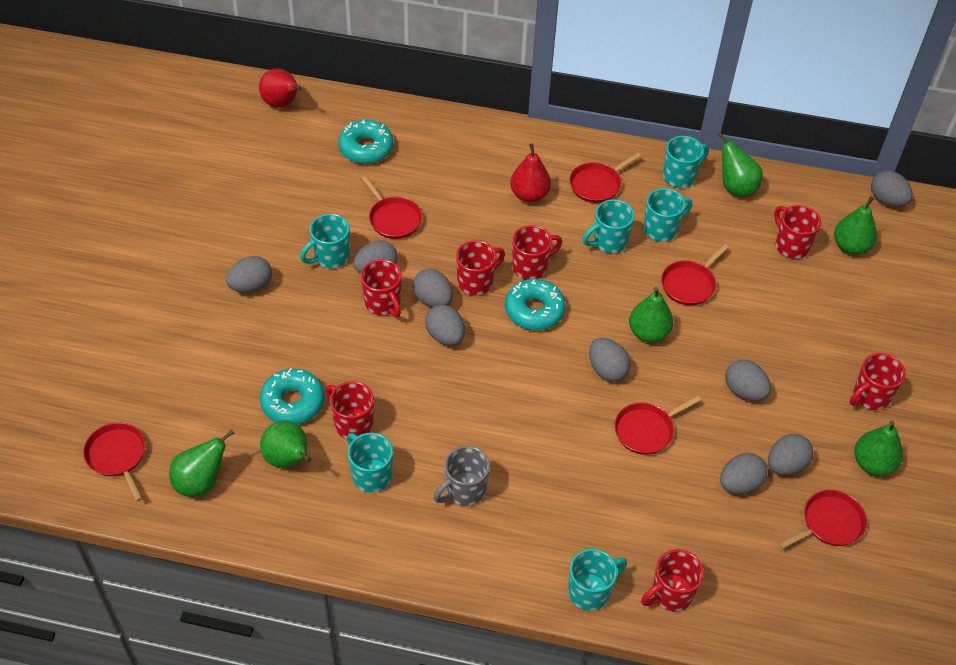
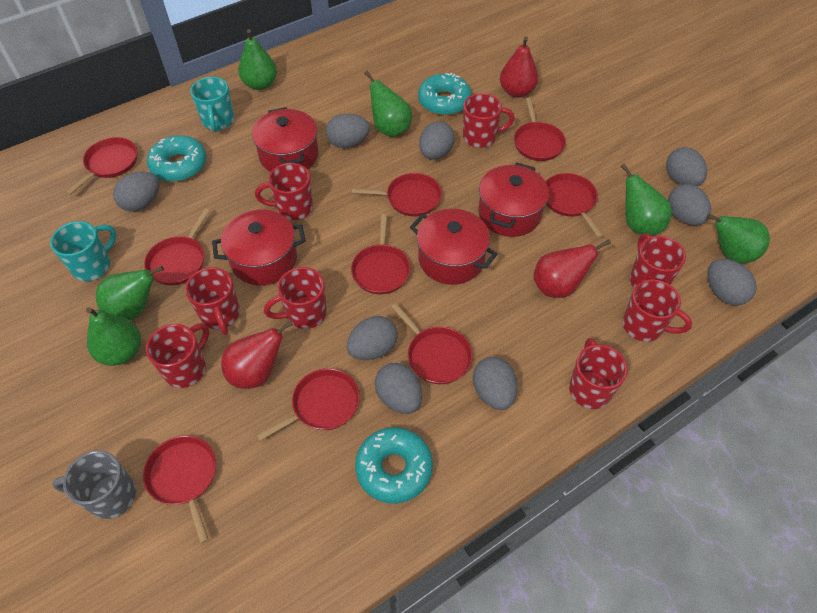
red mug: 7 -> 8
red pan: 6 -> 9
red pear: 2 -> 3
red pot: 0 -> 4
turquoise mug: 6 -> 2

